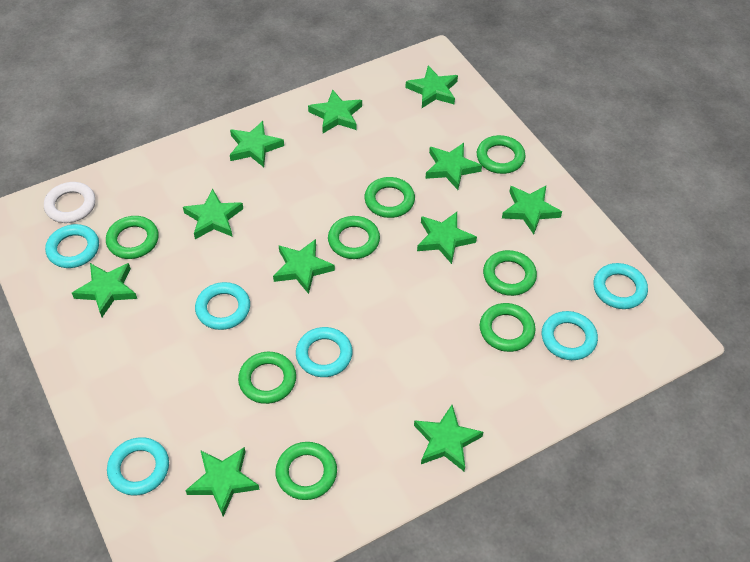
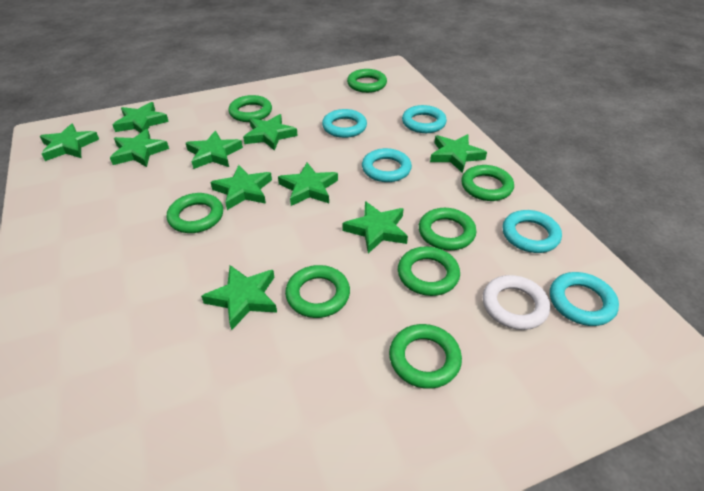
green star: 11 -> 10
turquoise ring: 6 -> 5

